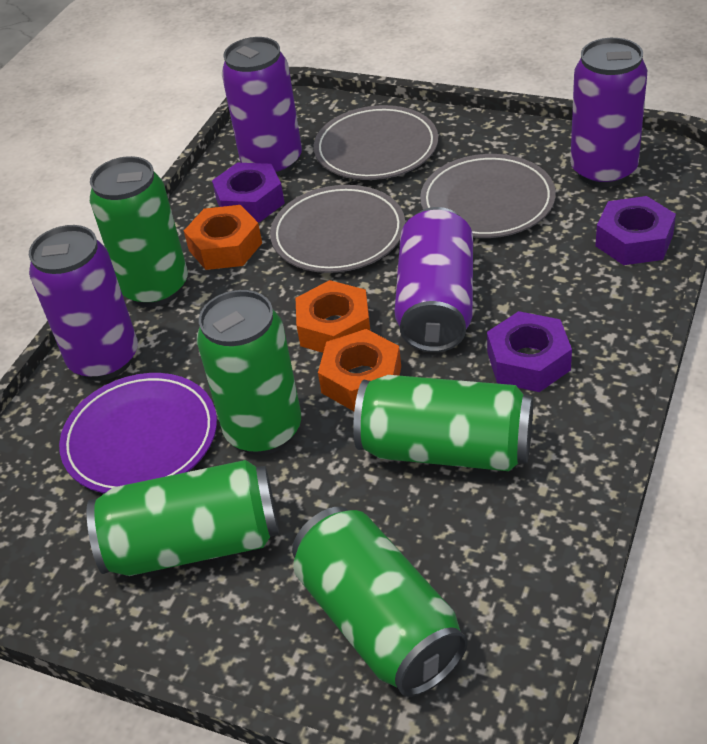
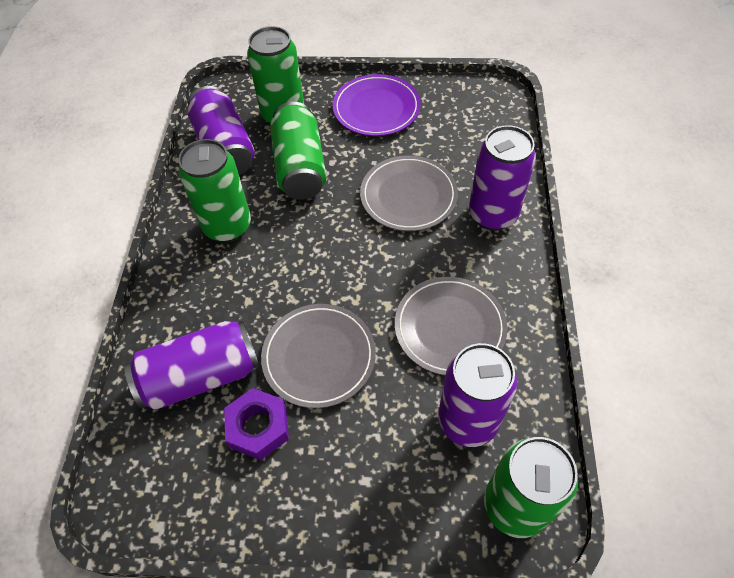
green can: 5 -> 4
orange nut: 3 -> 0
purple nut: 3 -> 1

